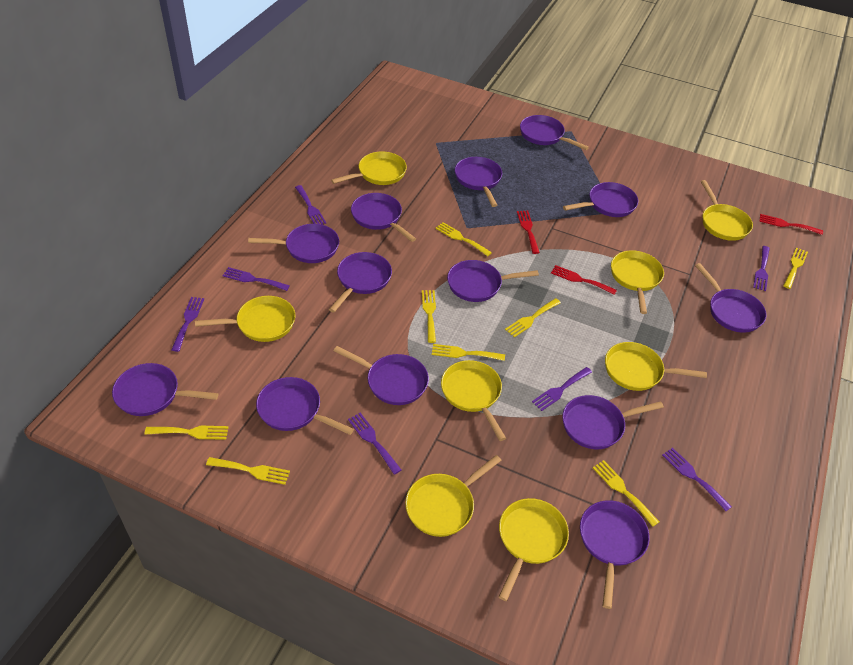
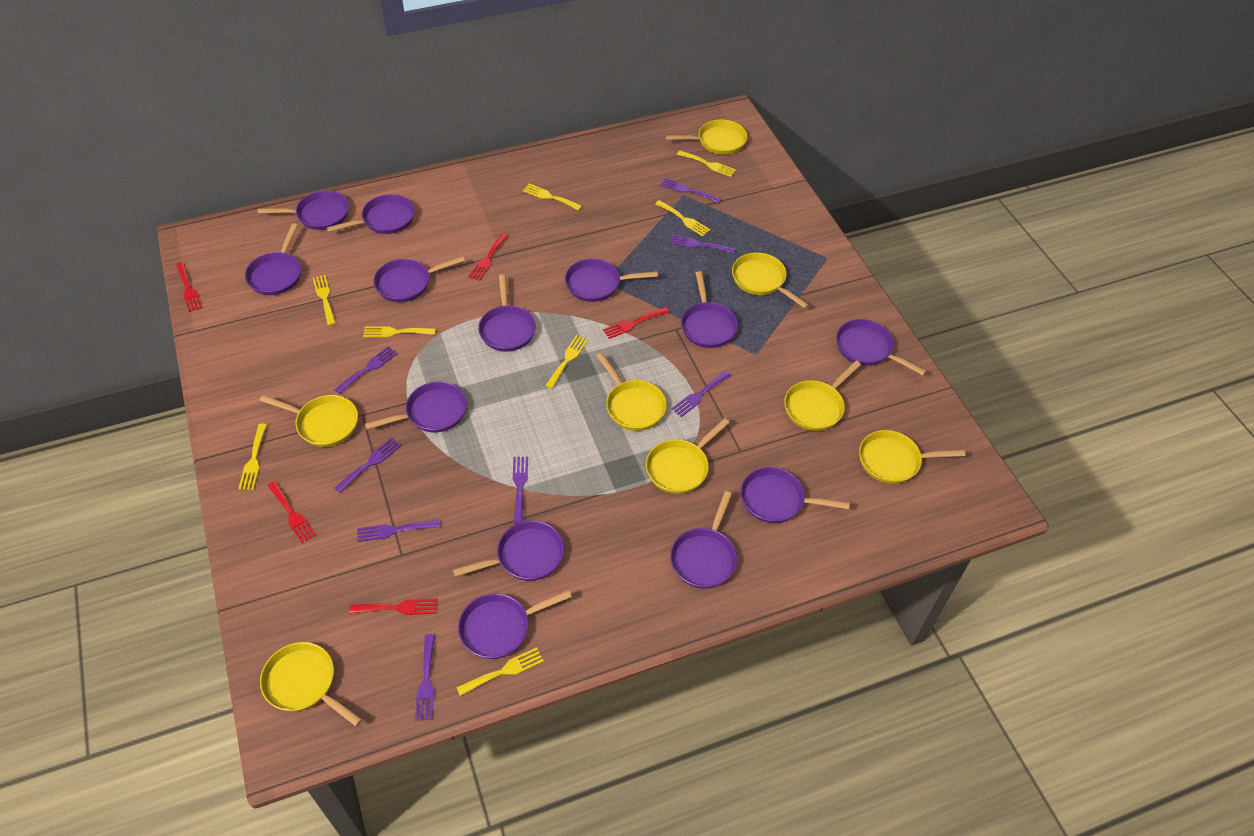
purple fork: 7 -> 8
red fork: 3 -> 5

